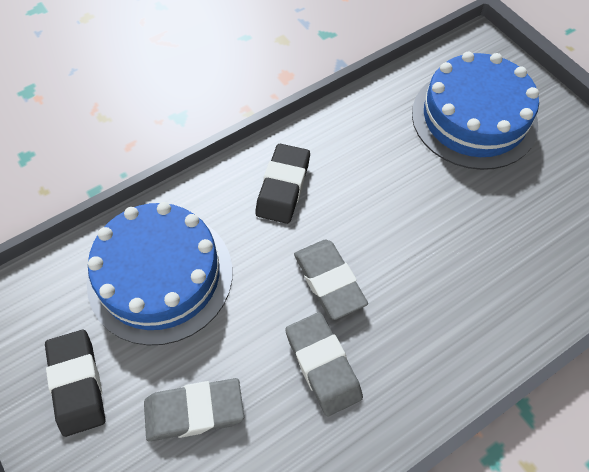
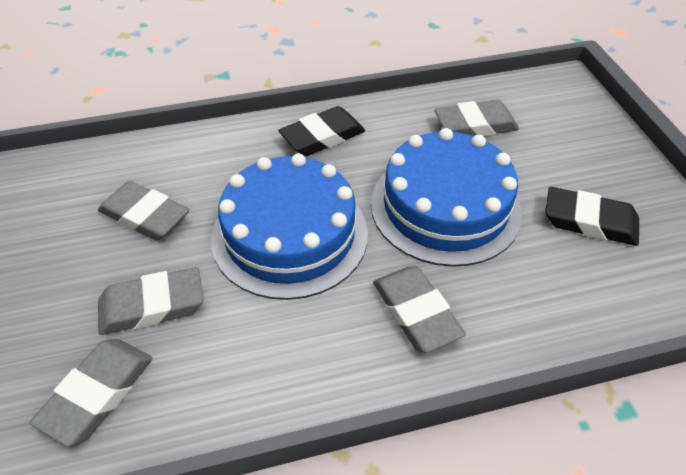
grey eraser: 3 -> 5

